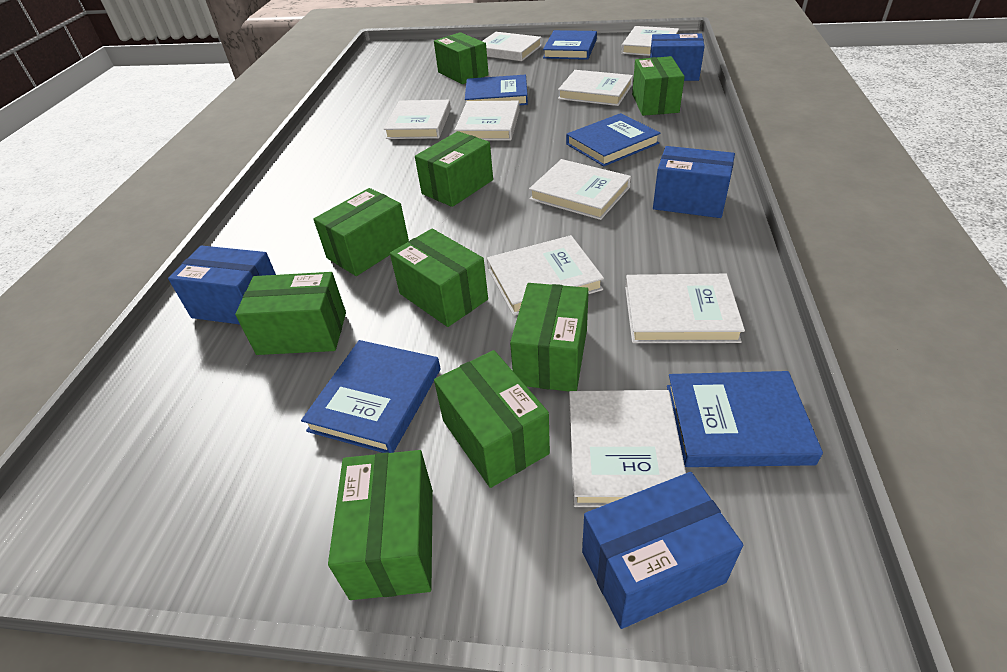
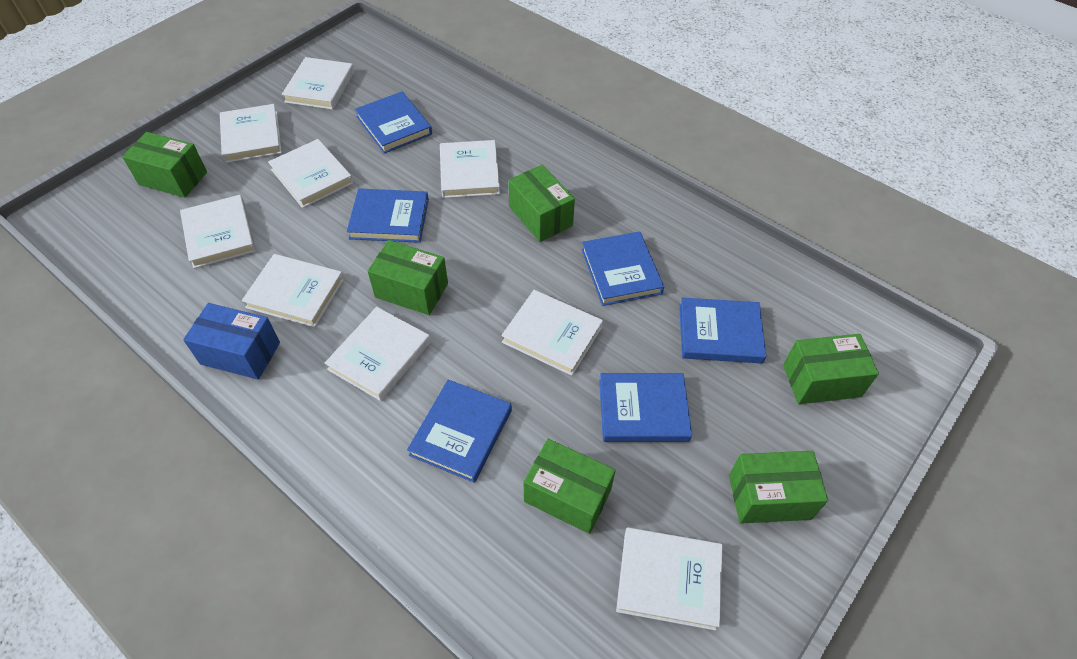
blue book: 5 -> 6
blue box: 4 -> 1
green box: 9 -> 6

